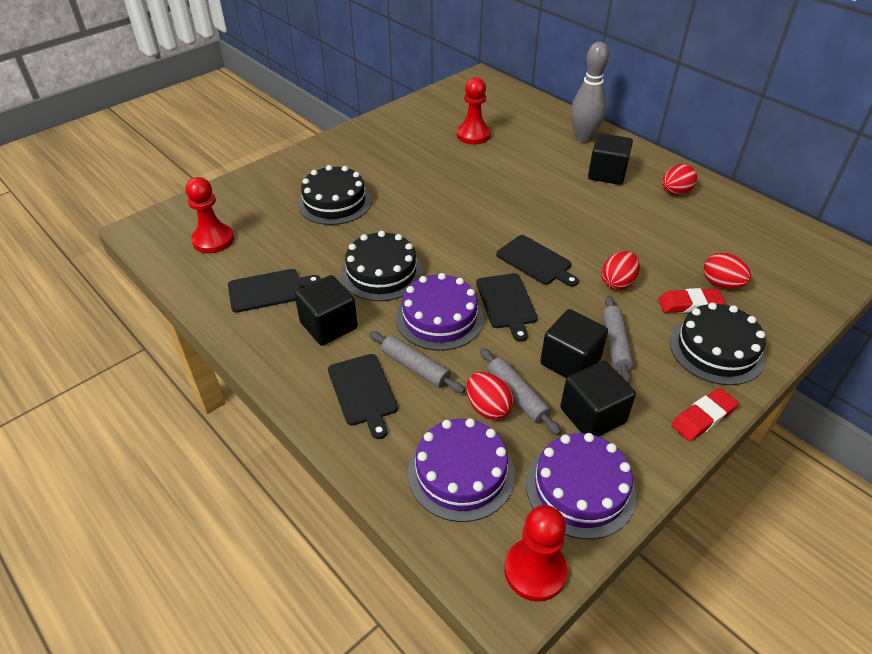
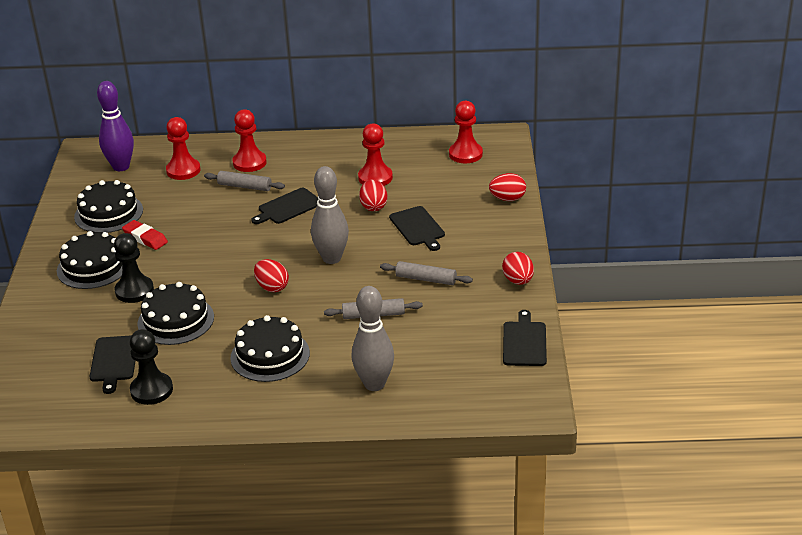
black cake: 3 -> 4
black cube: 4 -> 0
black pawn: 0 -> 2
grey bowling pin: 1 -> 2
purple bowling pin: 0 -> 1
purple cake: 3 -> 0
red eraser: 2 -> 1
red pawn: 3 -> 4

